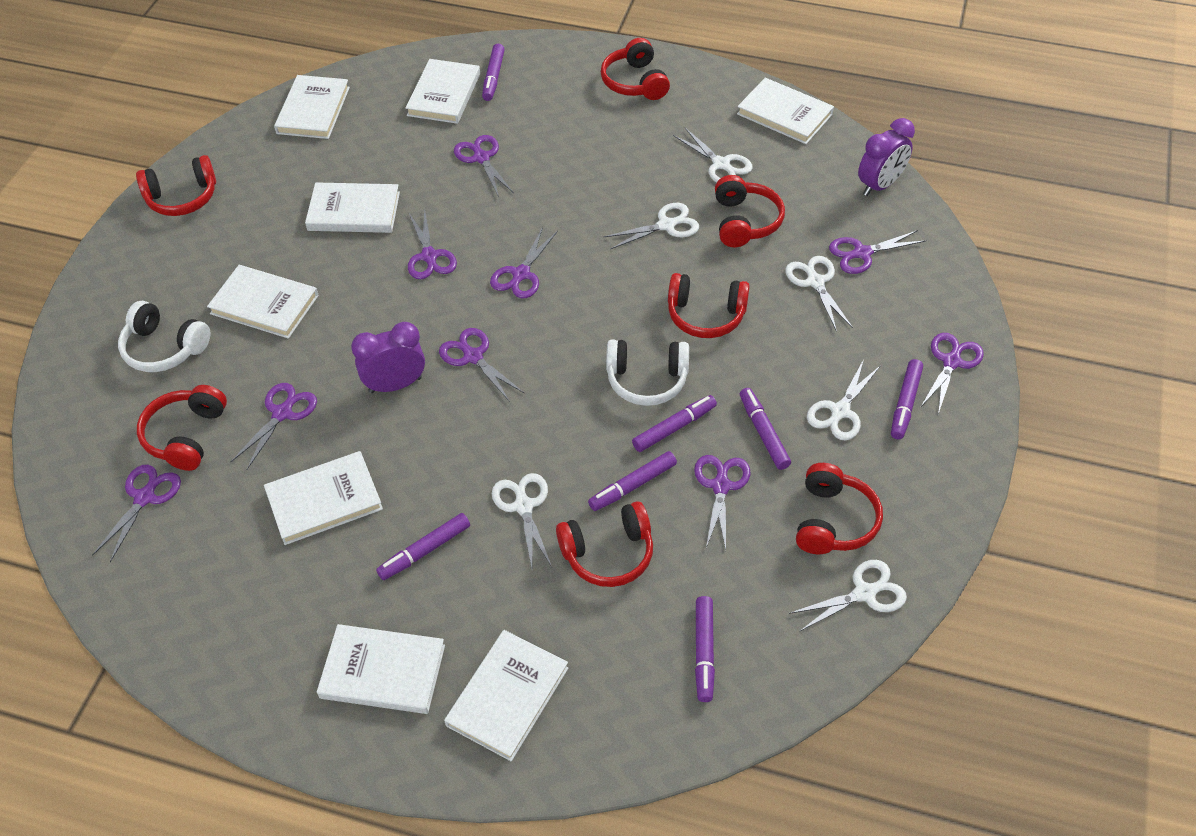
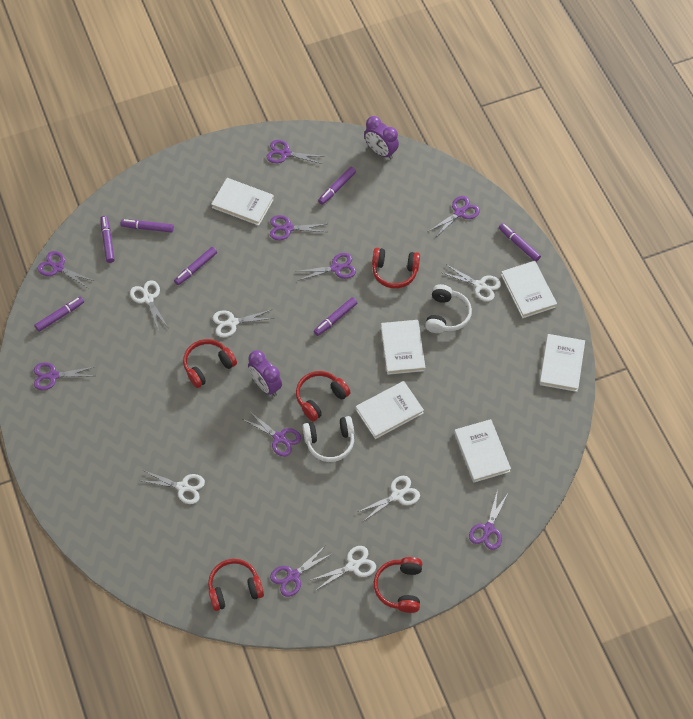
red headphones: 7 -> 5
white book: 8 -> 6

